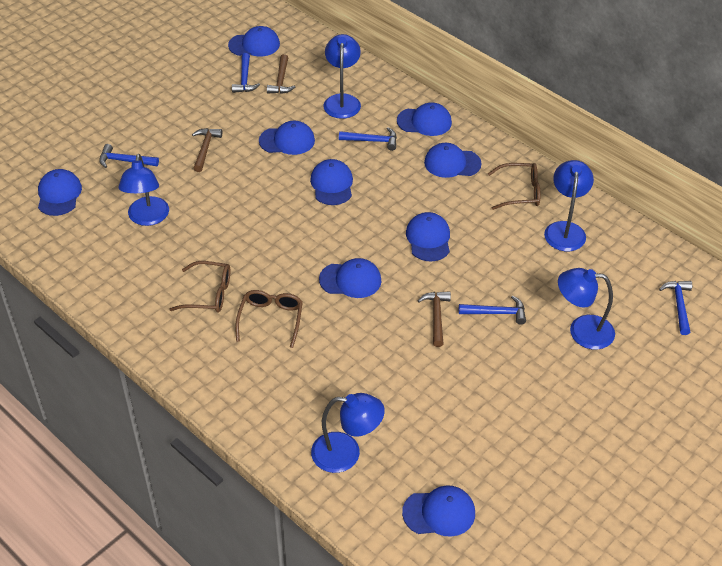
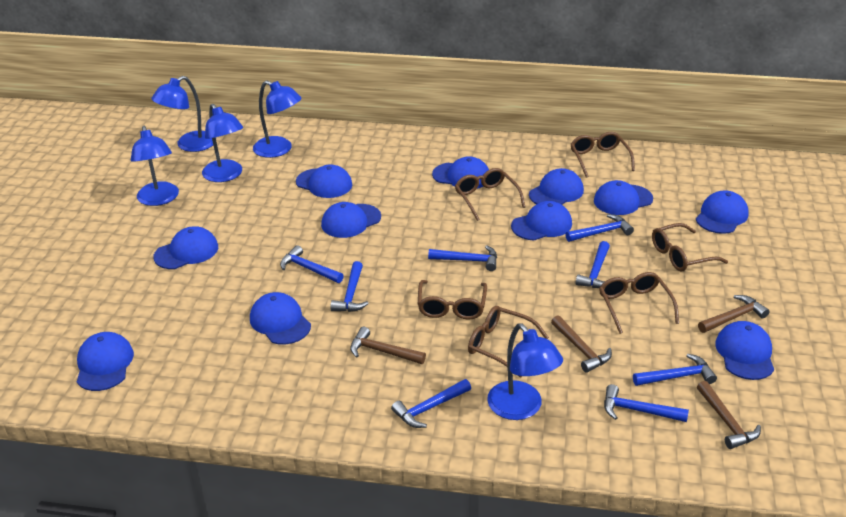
blue cap: 9 -> 11
blue hammer: 5 -> 8
brown glasses: 3 -> 6
brown hammer: 3 -> 4

